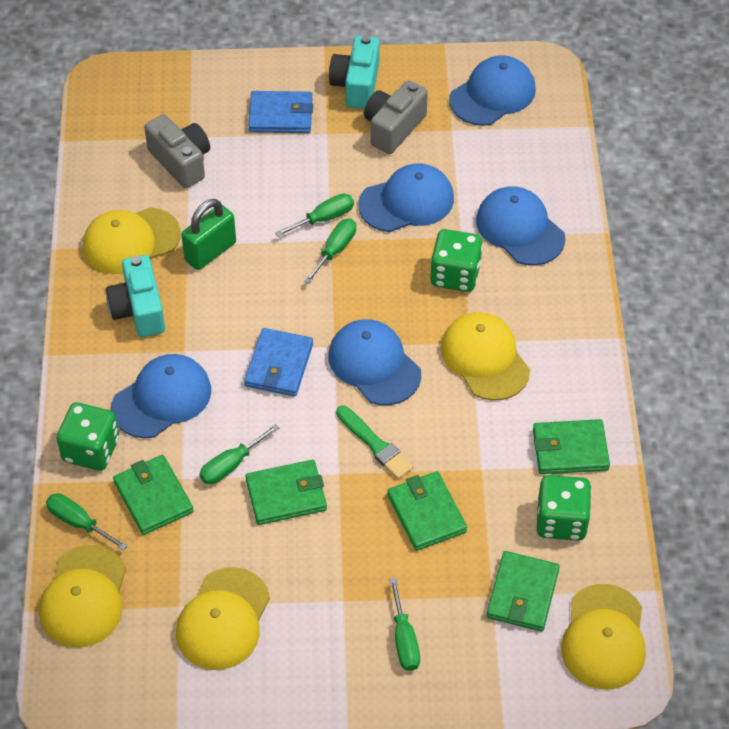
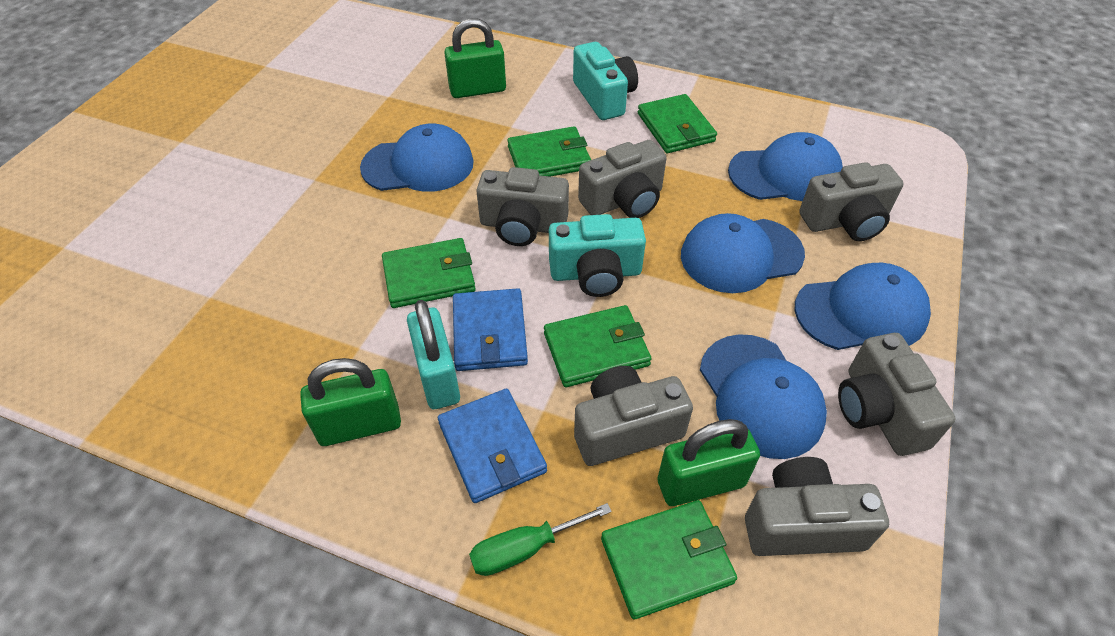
green brush: 1 -> 0
green dice: 3 -> 0
green padlock: 1 -> 3
green screwdriver: 5 -> 1
grey camera: 2 -> 6
turquoise padlock: 0 -> 1
yellow cap: 5 -> 0

